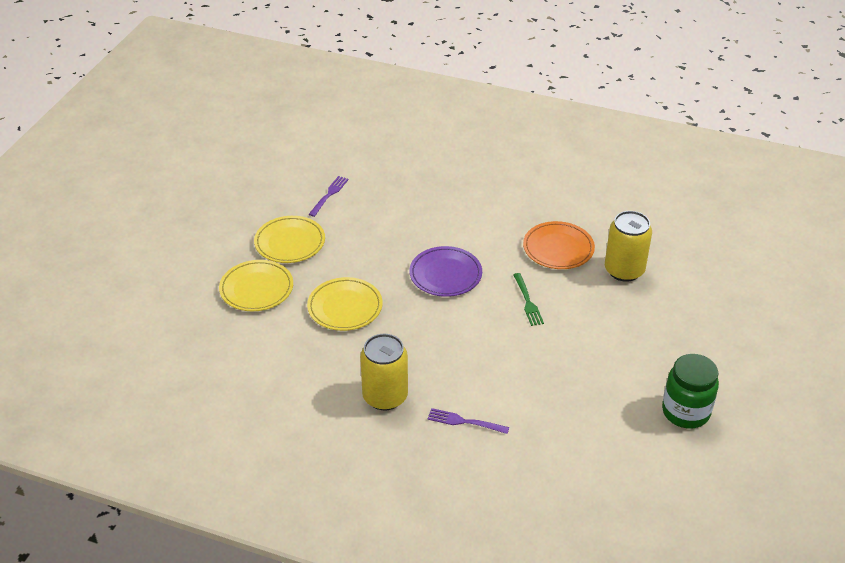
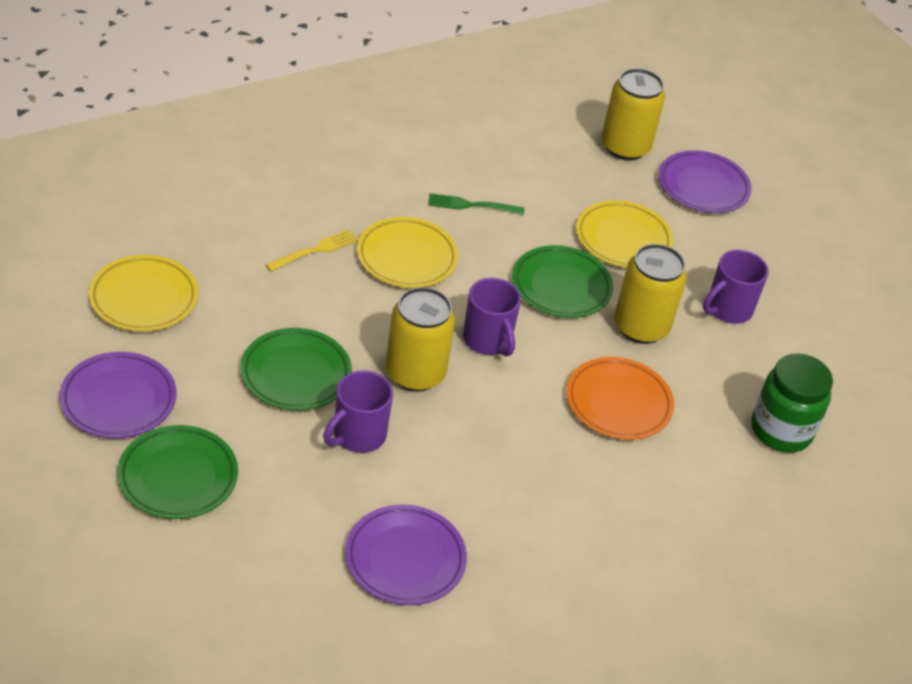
green plate: 0 -> 3
purple fork: 2 -> 0
purple mug: 0 -> 3
purple plate: 1 -> 3
yellow can: 2 -> 3
yellow fork: 0 -> 1

